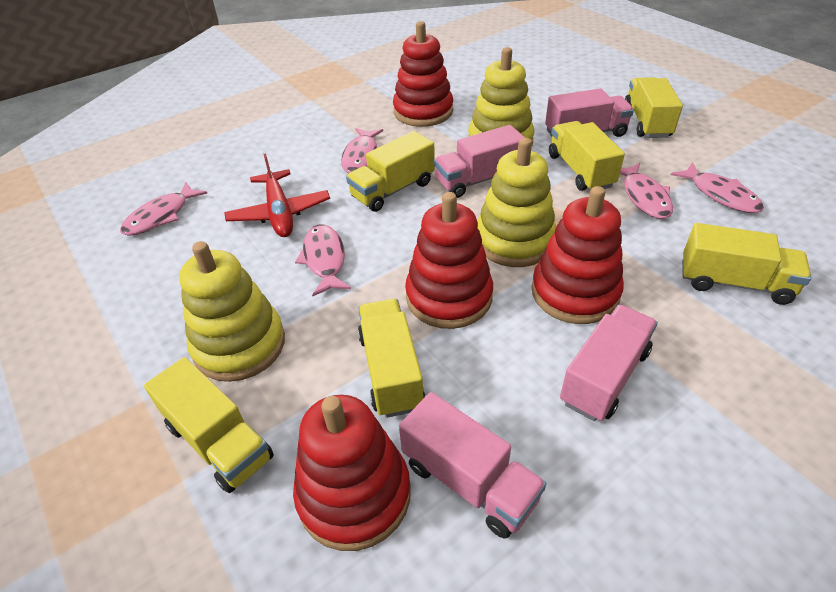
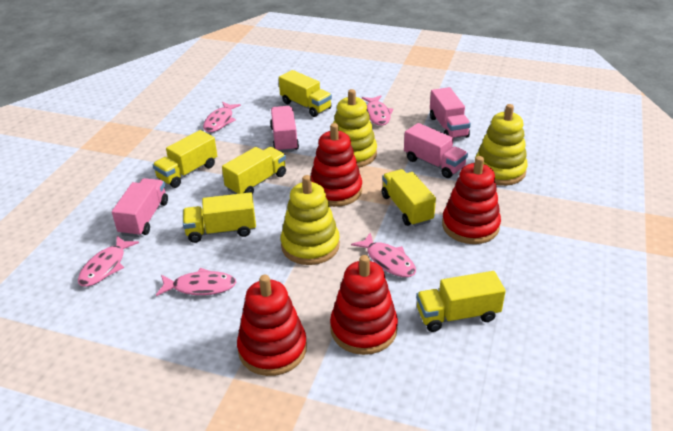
red plane: 1 -> 0

